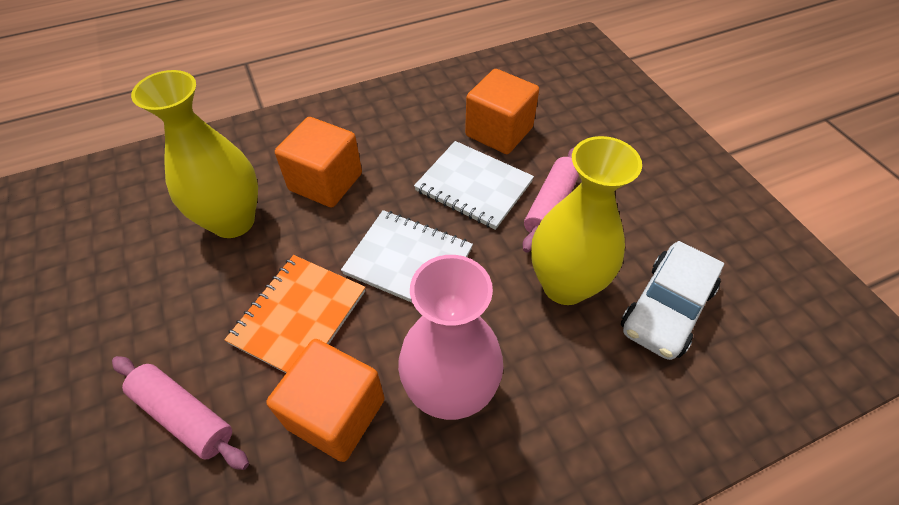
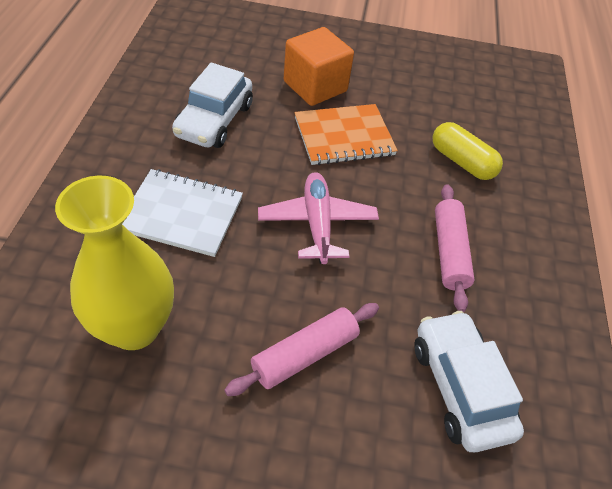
orange cube: 3 -> 1
pink plane: 0 -> 1
pink vase: 1 -> 0
white car: 1 -> 2
white notebook: 2 -> 1
yellow capsule: 0 -> 1
yellow vase: 2 -> 1

